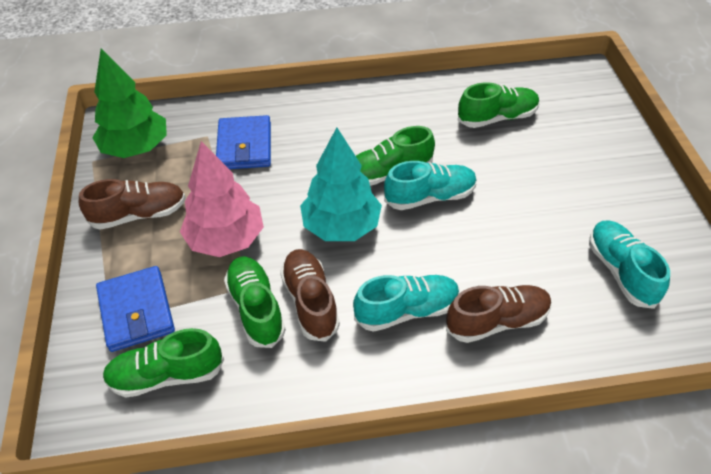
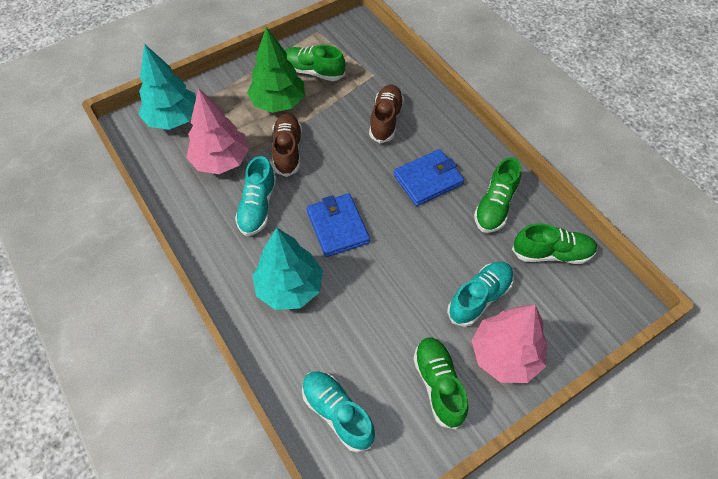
brown shoe: 3 -> 2
pink tree: 1 -> 2
turquoise tree: 1 -> 2

